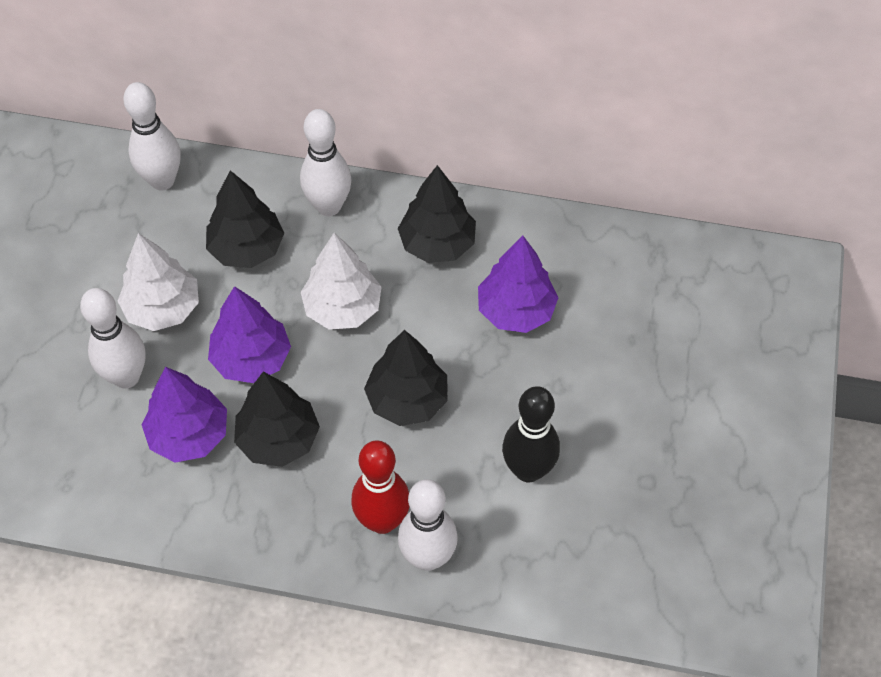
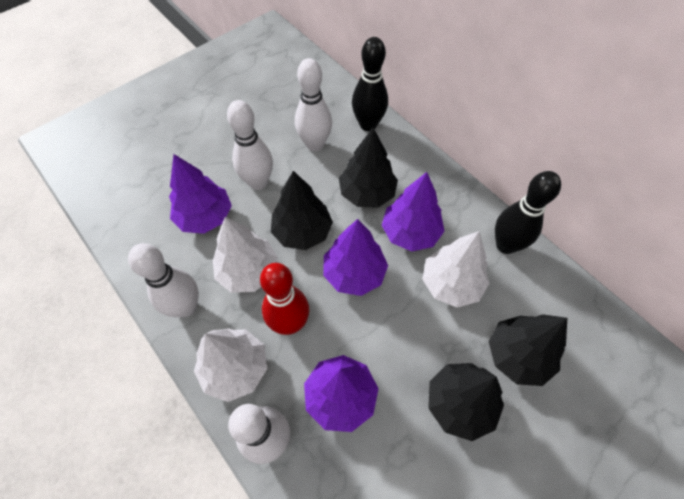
black bowling pin: 1 -> 2
purple tree: 3 -> 4
white tree: 2 -> 3

